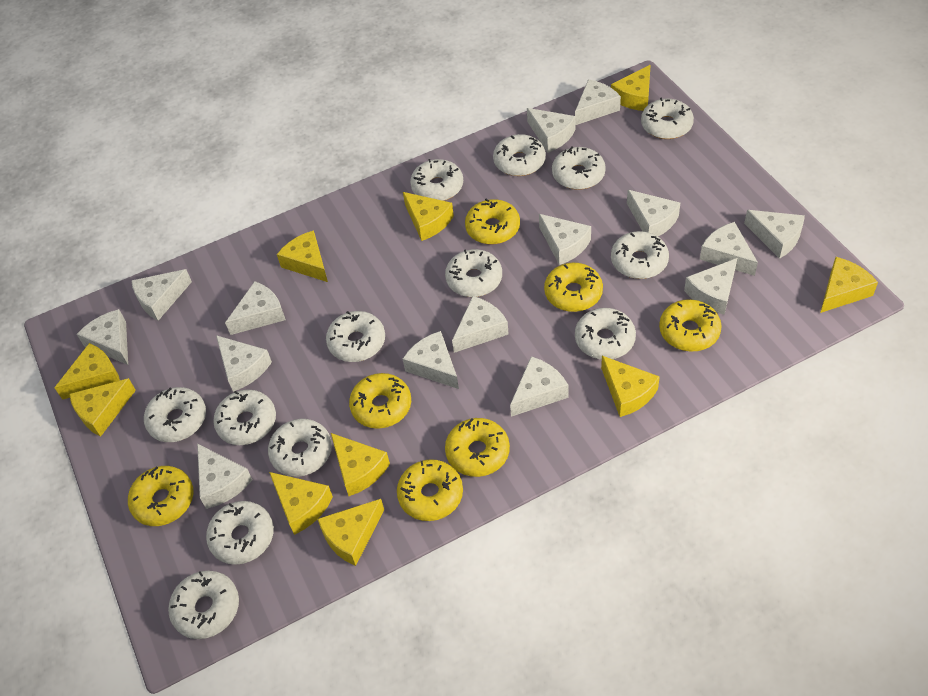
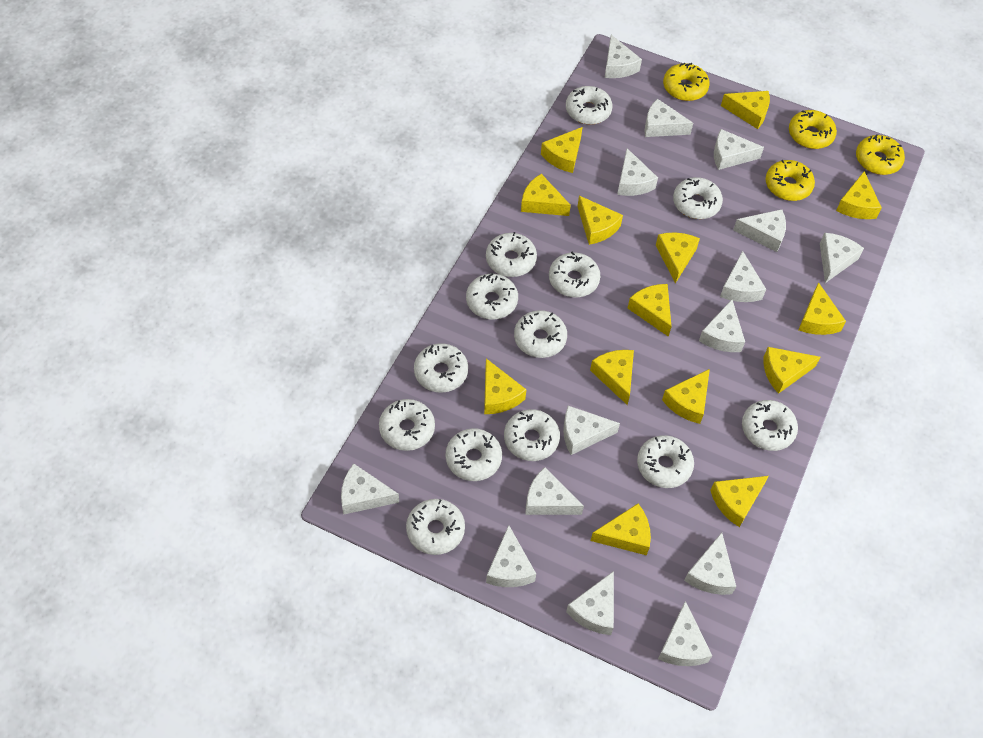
yellow cheese: 10 -> 14
yellow donut: 7 -> 4

